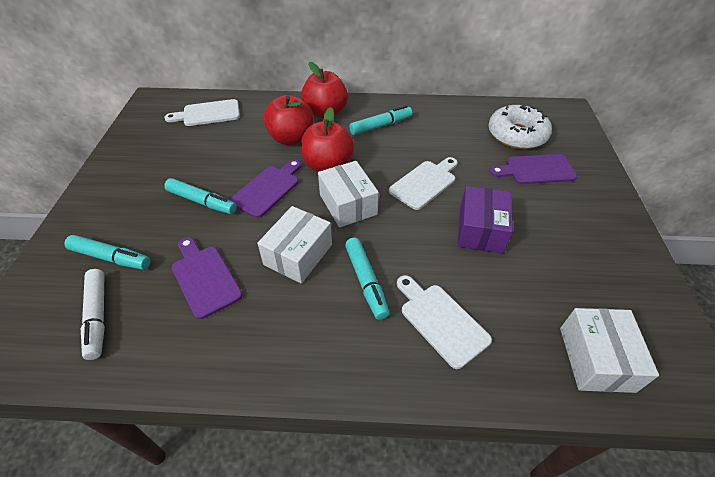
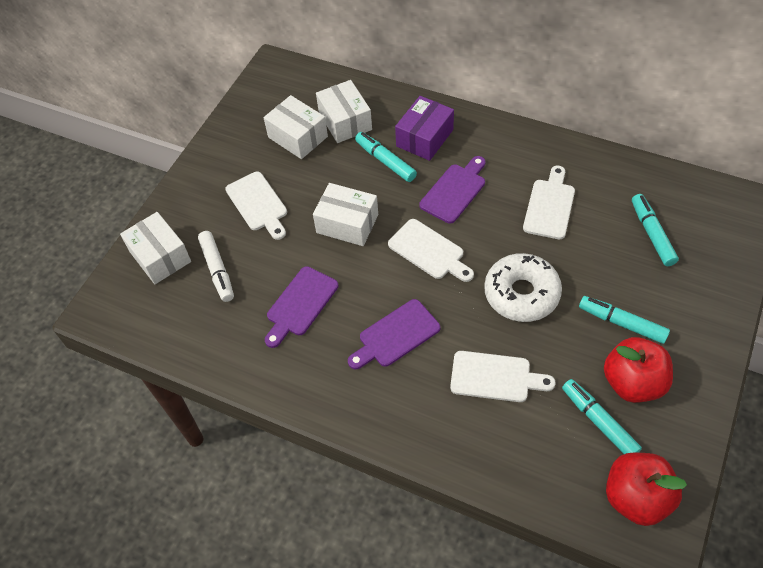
red apple: 3 -> 2
white box: 3 -> 4
white cutting board: 3 -> 4

